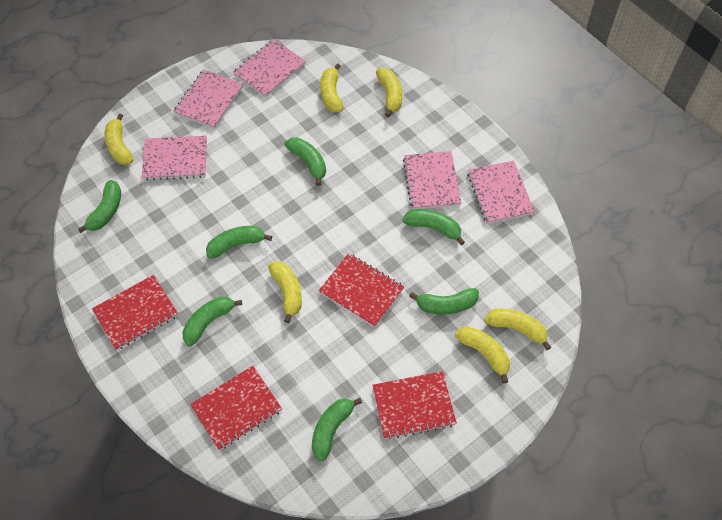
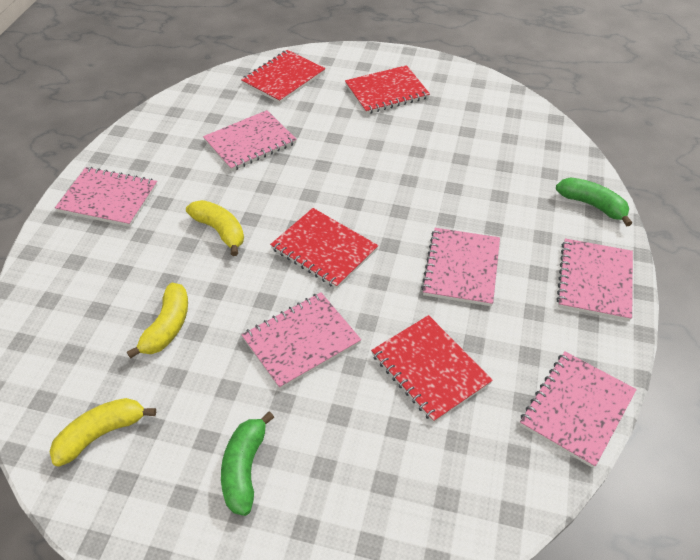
green banana: 7 -> 2
pink notebook: 5 -> 6
yellow banana: 6 -> 3

